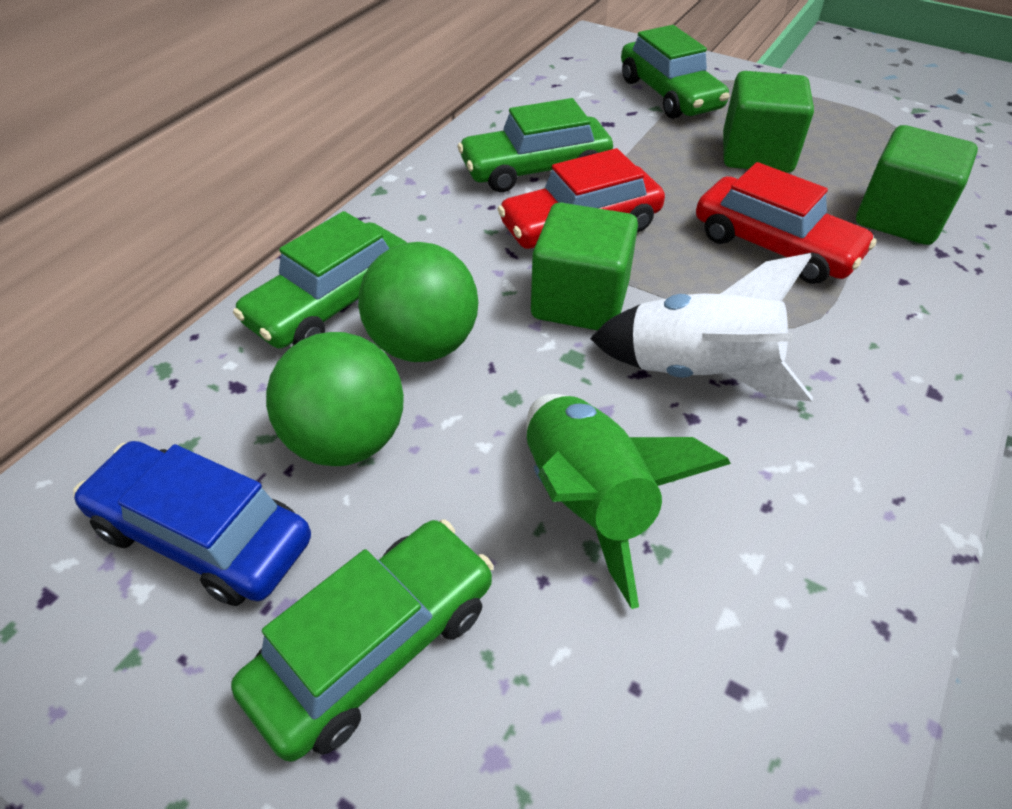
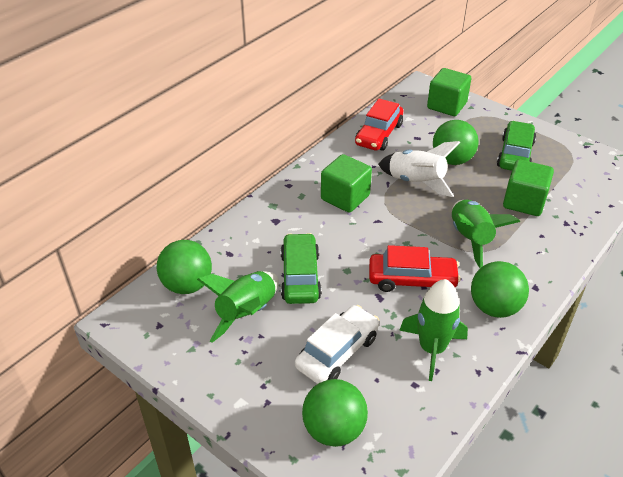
blue car: 1 -> 0
green ball: 2 -> 4
green car: 4 -> 2
green rocket: 1 -> 3
white car: 0 -> 1

